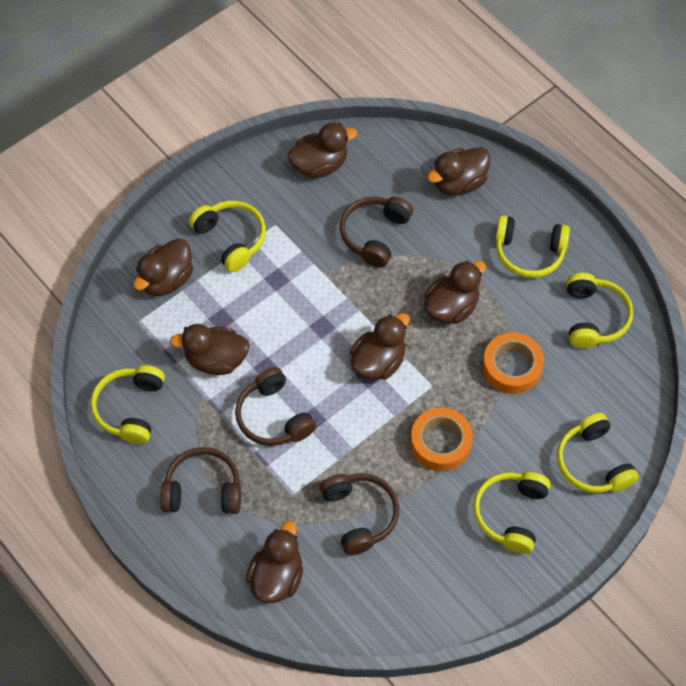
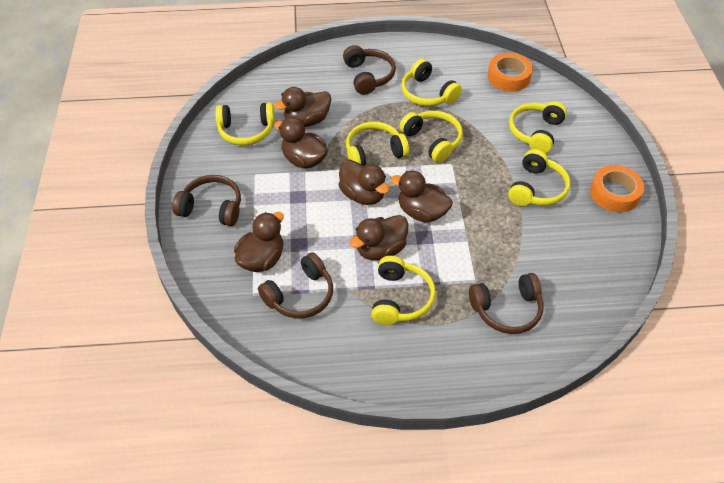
brown duck: 7 -> 6
yellow headphones: 6 -> 7

